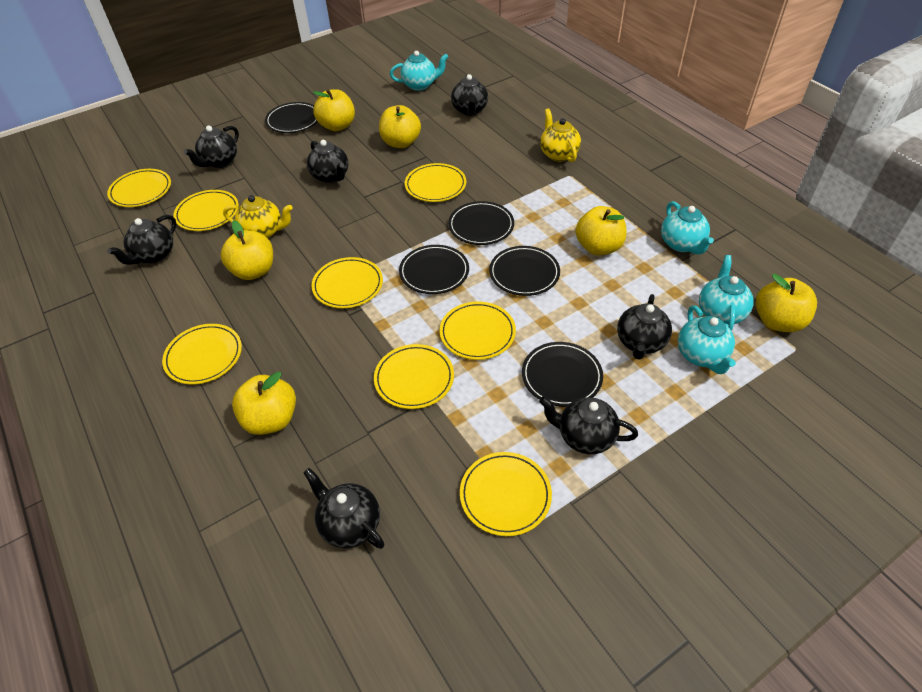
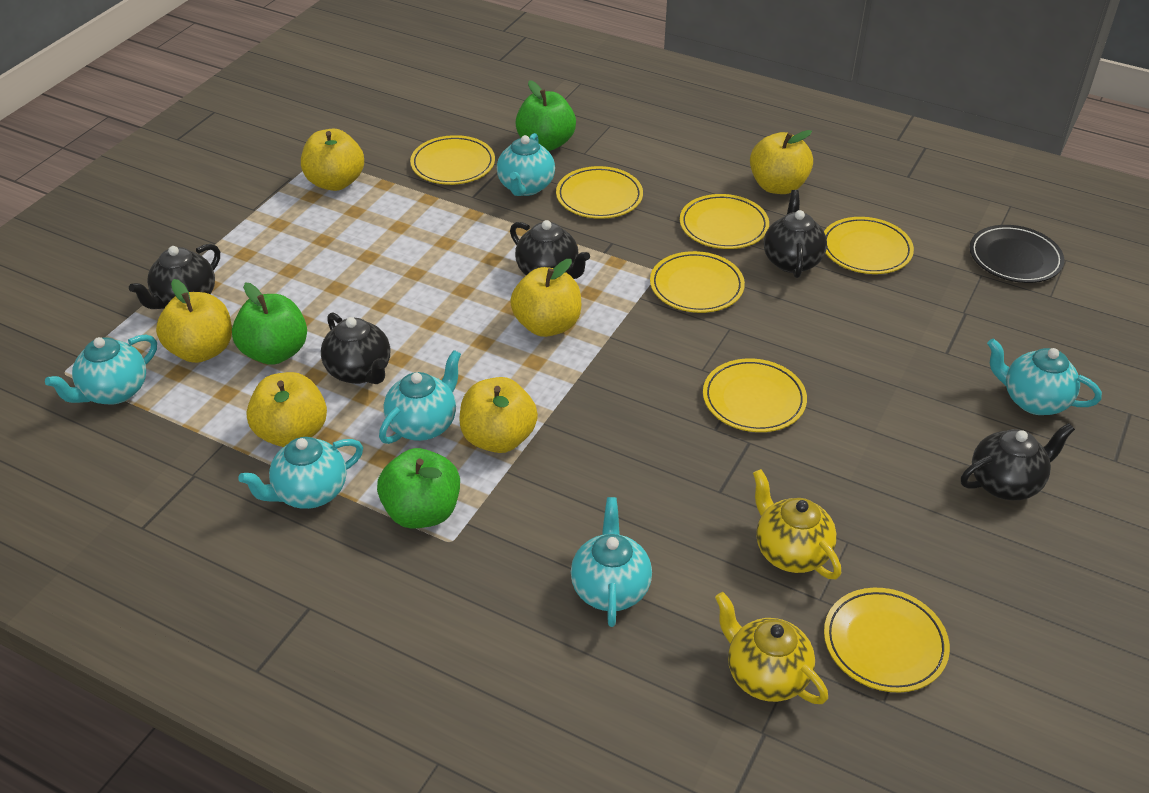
black plate: 5 -> 1
black teapot: 7 -> 5
green apple: 0 -> 3
turquoise teapot: 4 -> 6
yellow plate: 8 -> 7

